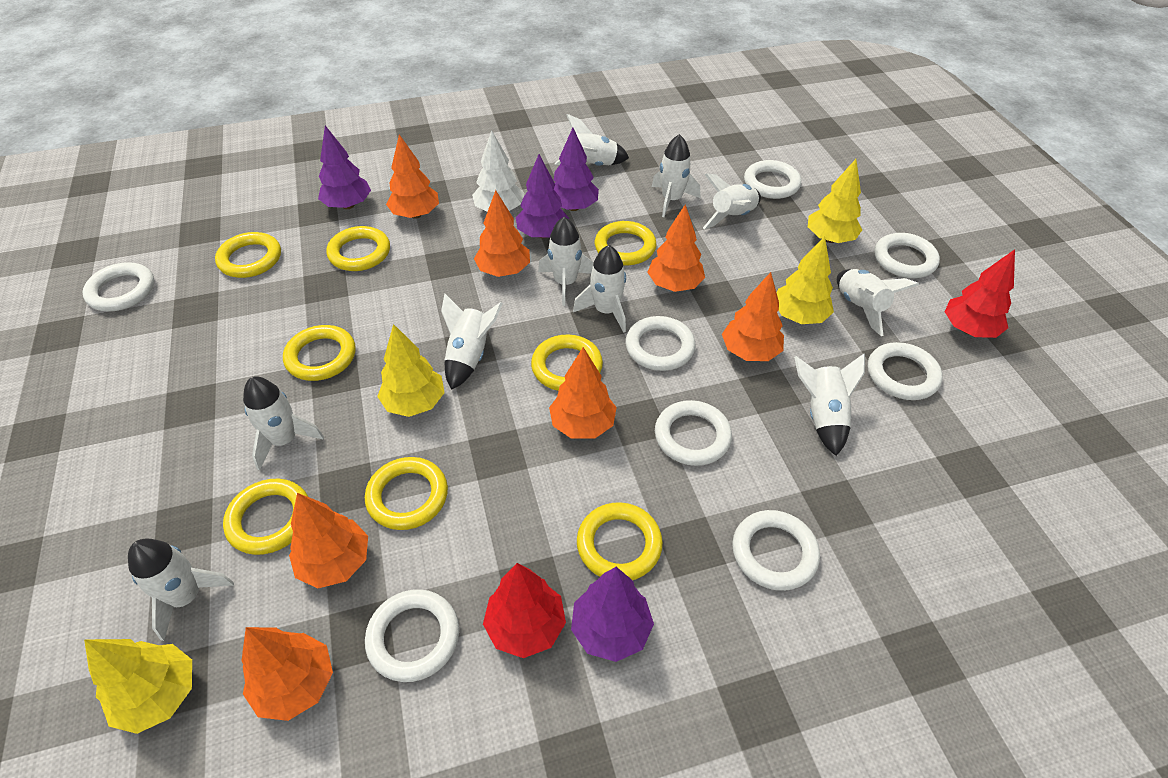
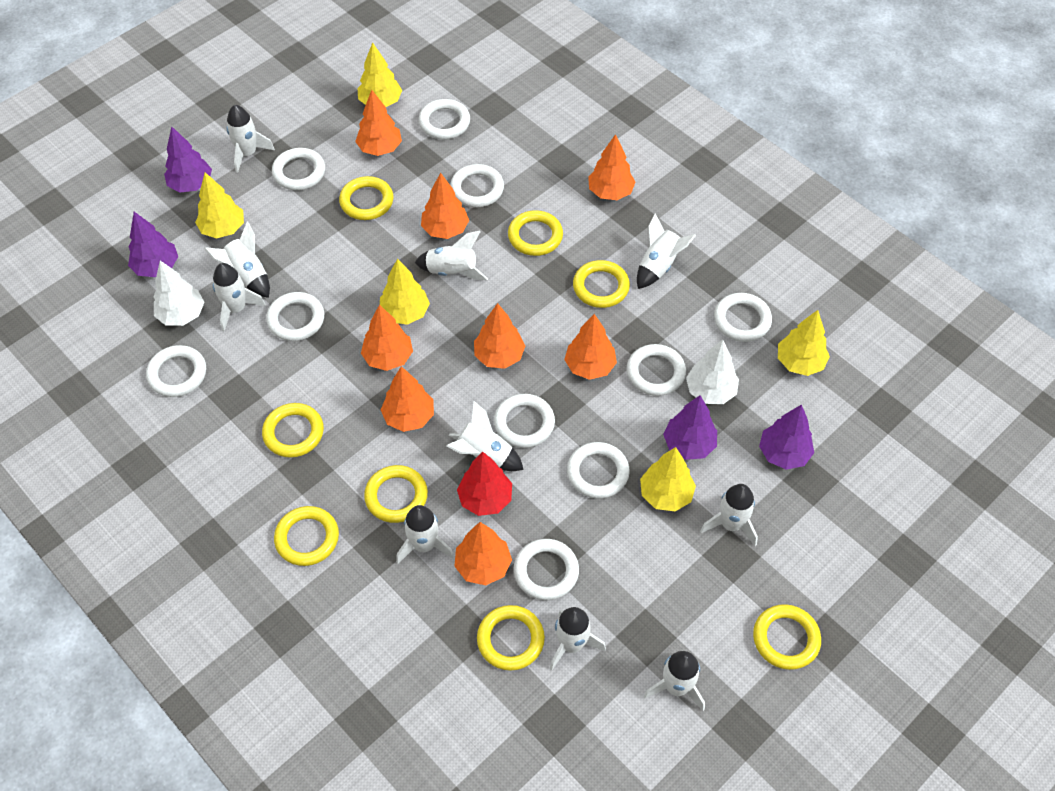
orange tree: 7 -> 8
red tree: 2 -> 1
white ring: 8 -> 10
white tree: 1 -> 2
yellow tree: 4 -> 5

